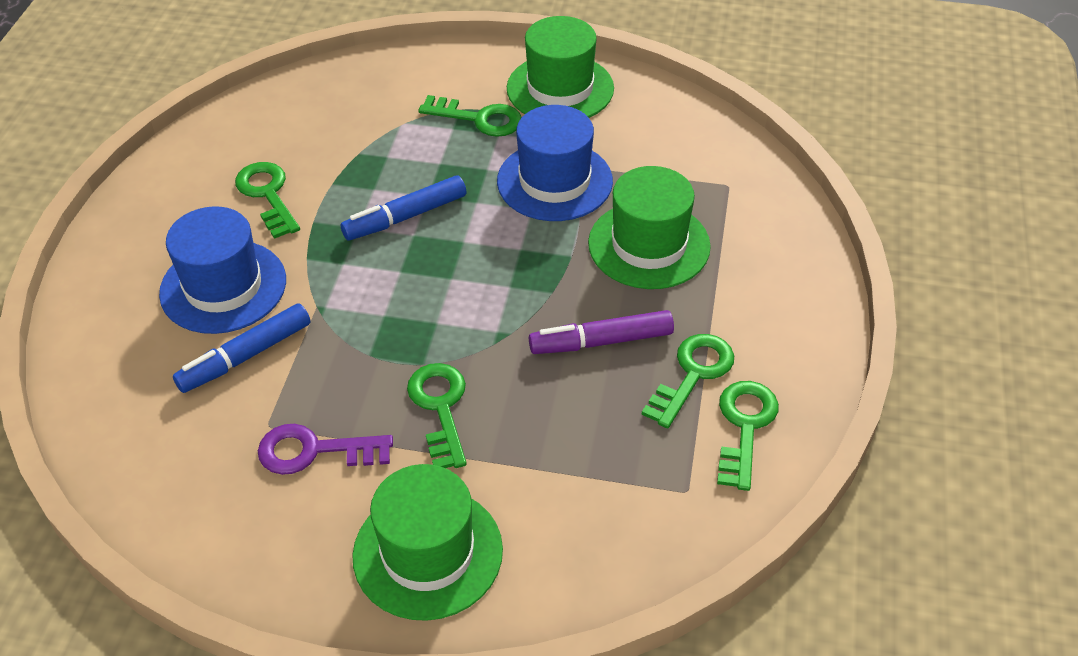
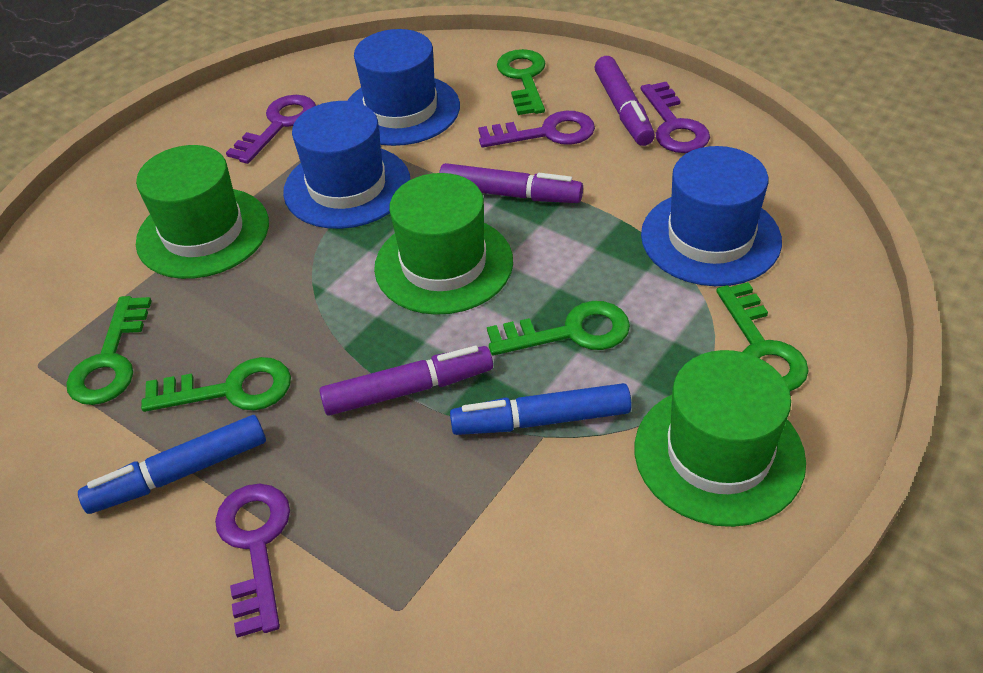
blue hat: 2 -> 3
purple key: 1 -> 4
purple marker: 1 -> 3

